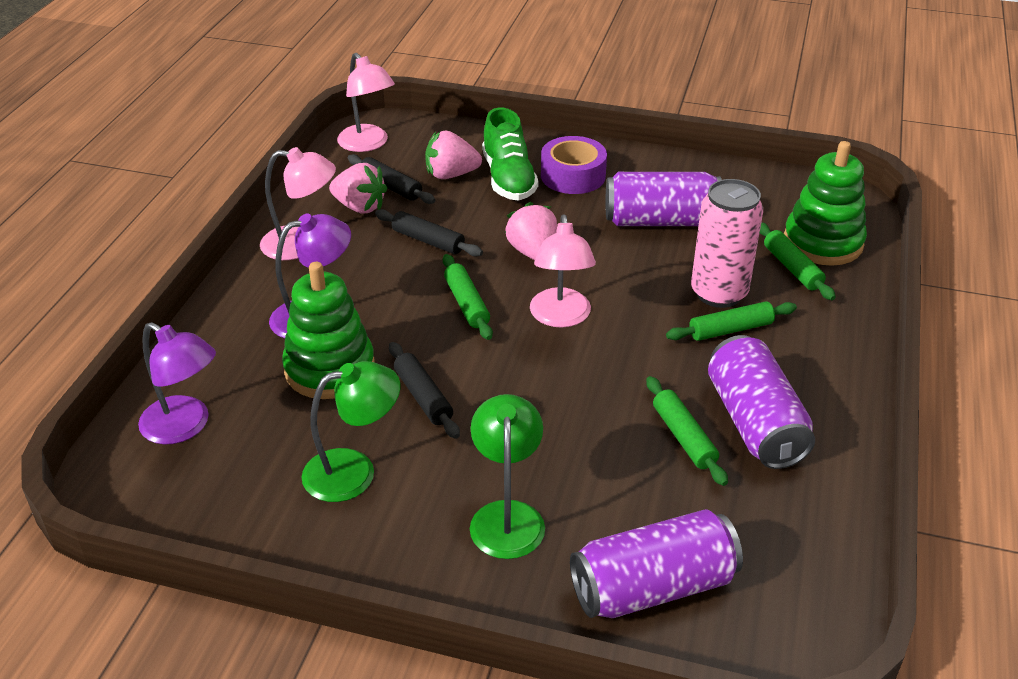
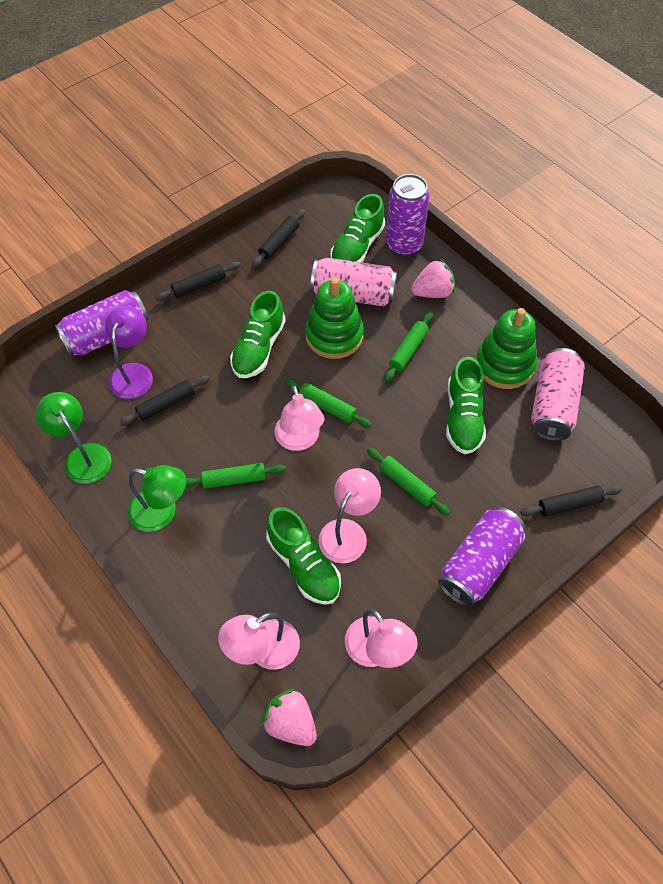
black rolling pin: 3 -> 4
green shoe: 1 -> 4
pink can: 1 -> 2
pink lamp: 3 -> 4
pink strawberry: 3 -> 2
purple lamp: 2 -> 1
purple tape: 1 -> 0

